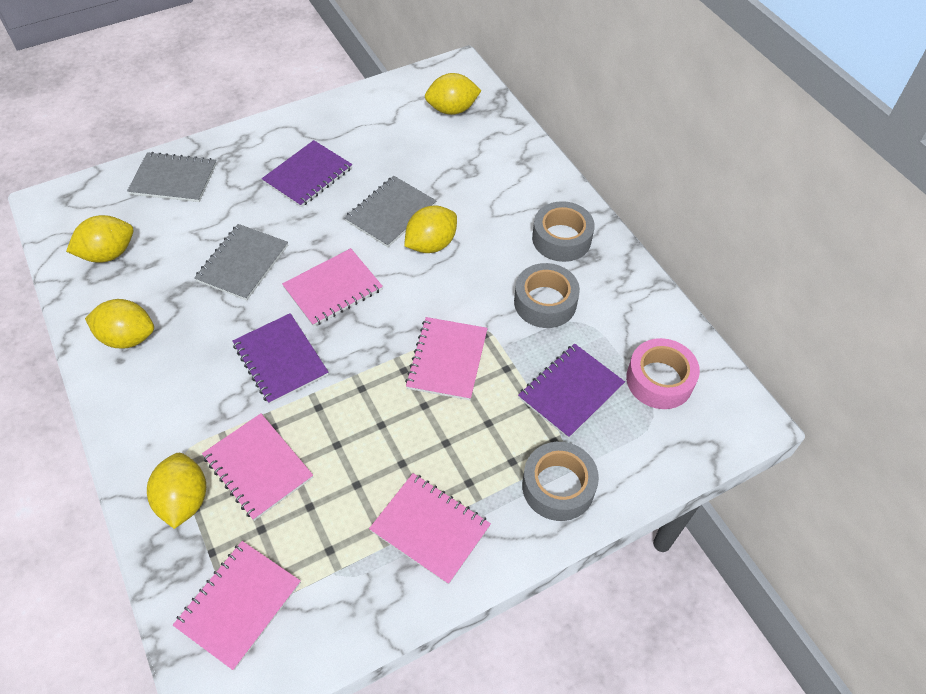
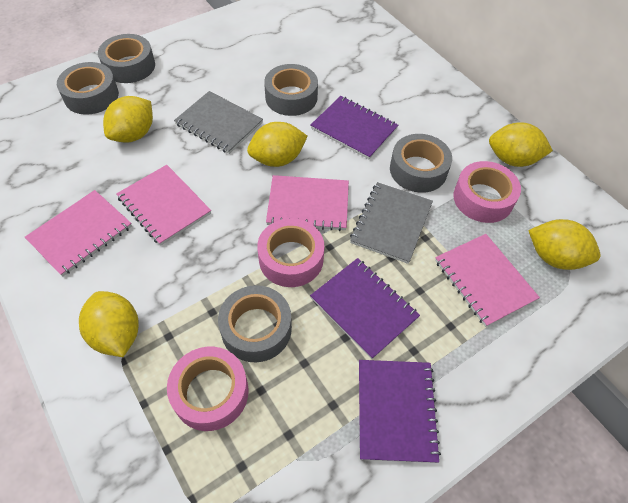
grey notebook: 3 -> 2
grey tape: 3 -> 5
pink notebook: 5 -> 4
pink tape: 1 -> 3

